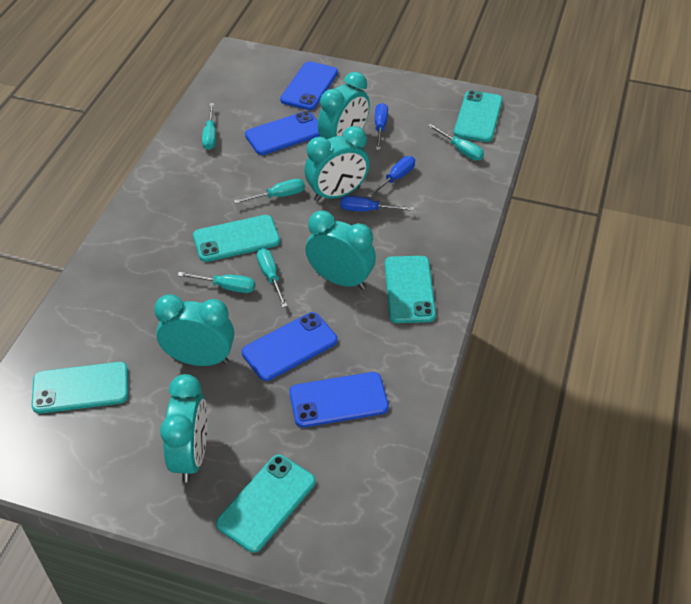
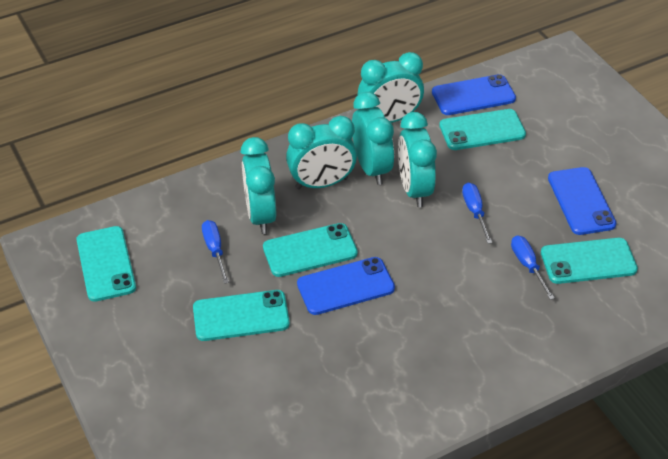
blue phone: 4 -> 3
turquoise screwdriver: 5 -> 0

